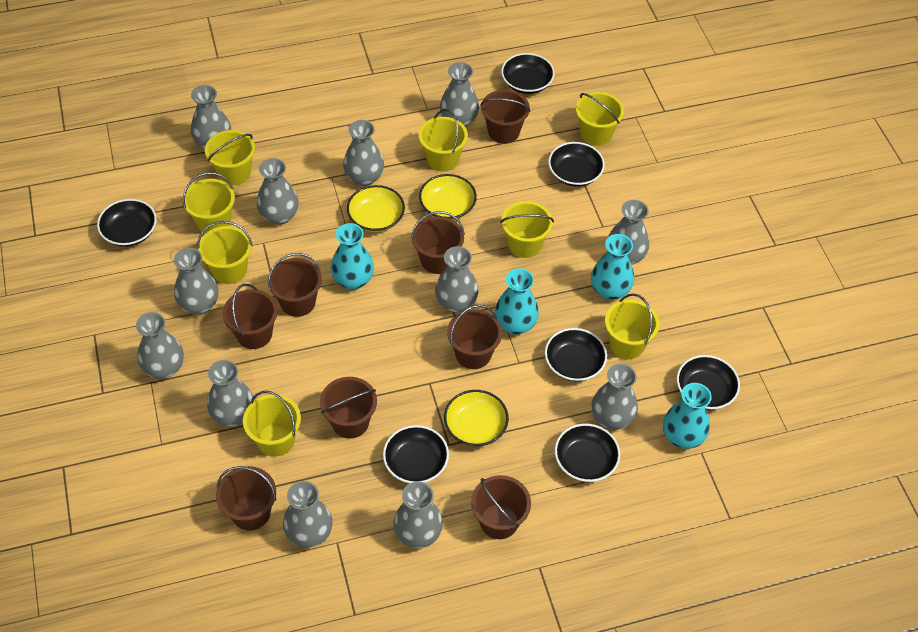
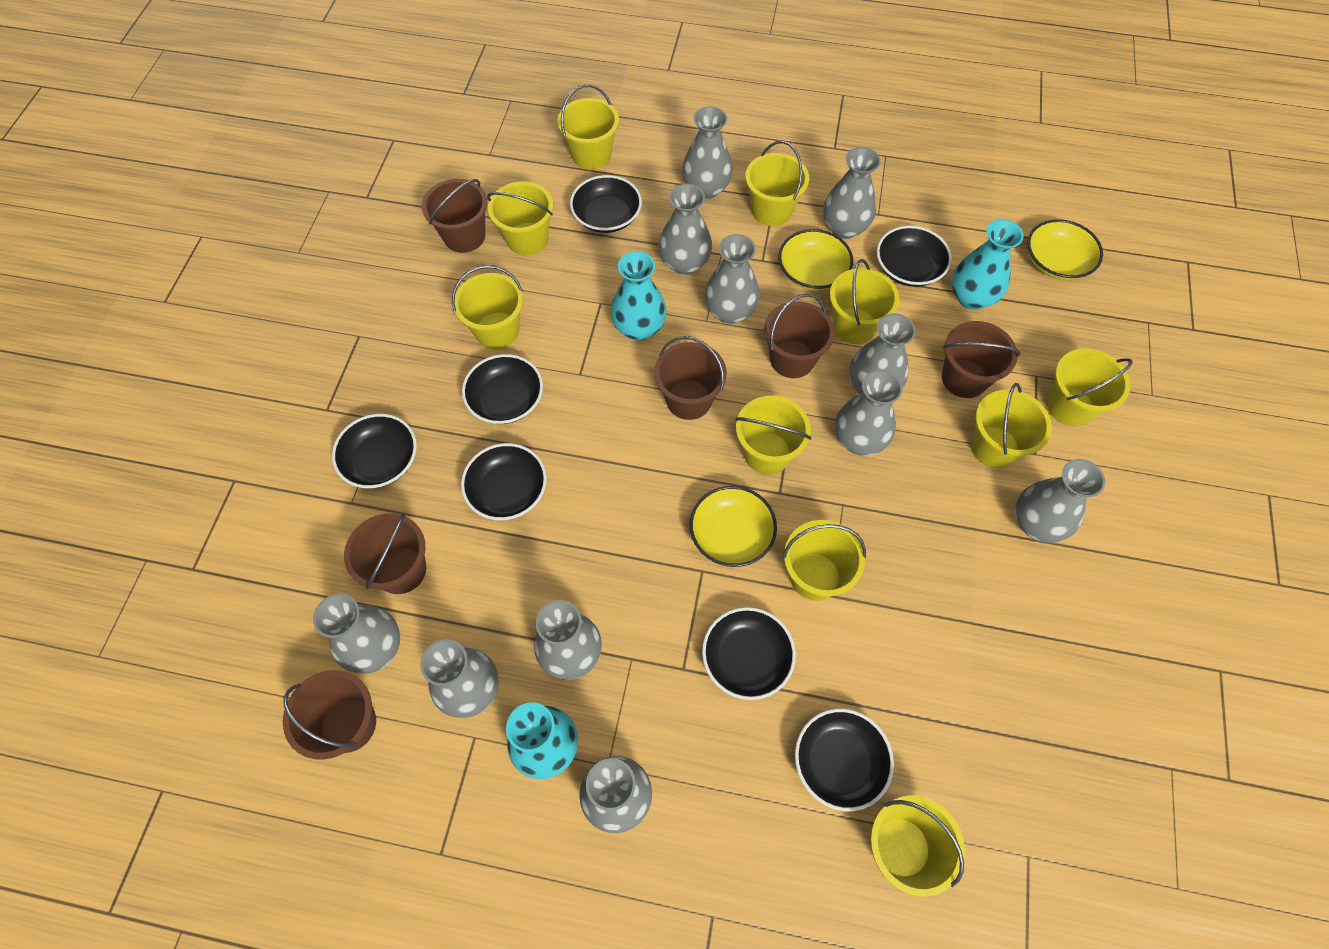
brown bucket: 8 -> 6
grey vase: 12 -> 11
turquoise vase: 4 -> 3
yellow bucket: 8 -> 10

